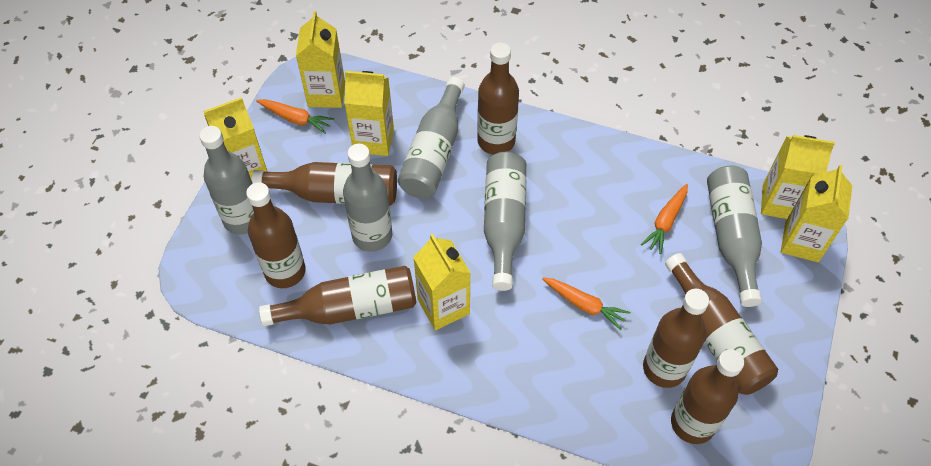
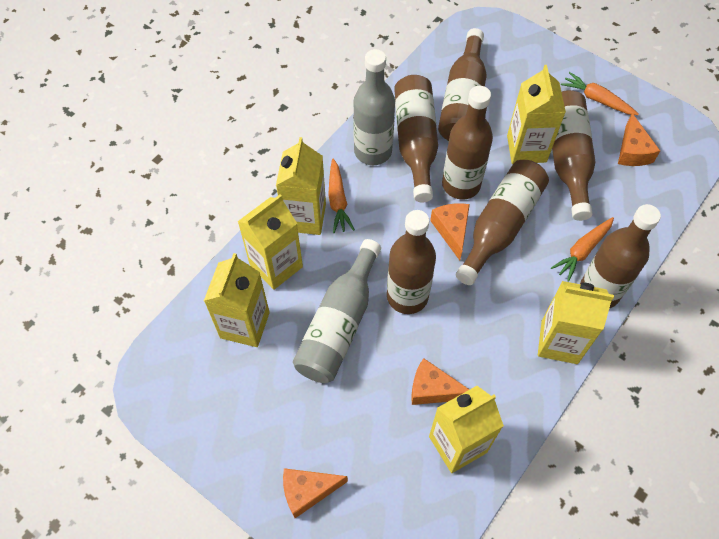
grey bottle: 5 -> 2
orange cheese: 0 -> 4

